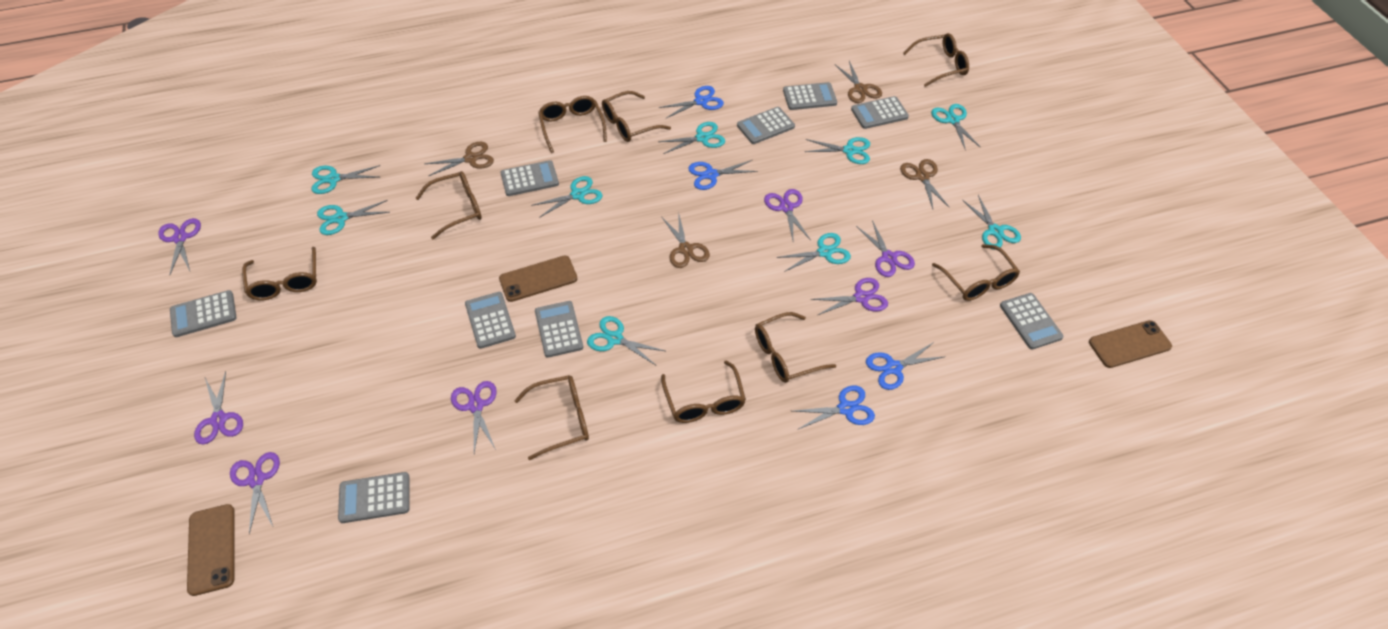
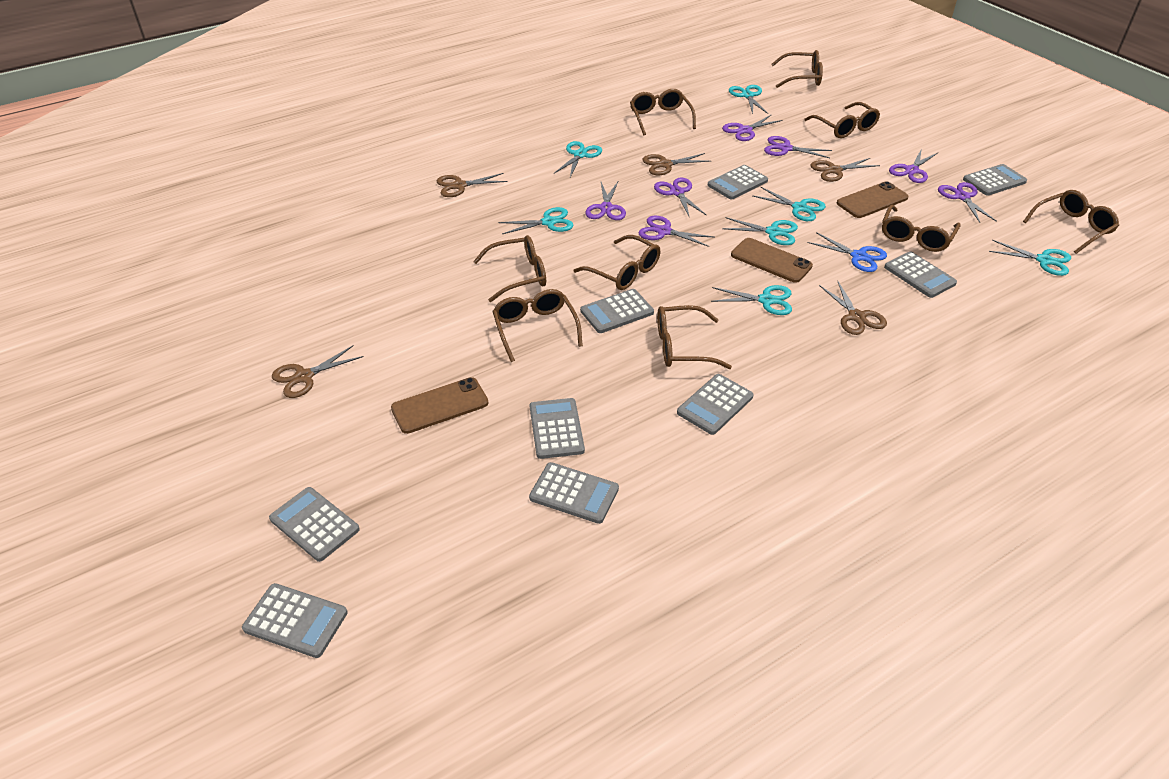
blue scissors: 4 -> 1
brown scissors: 4 -> 5
turquoise scissors: 9 -> 7

